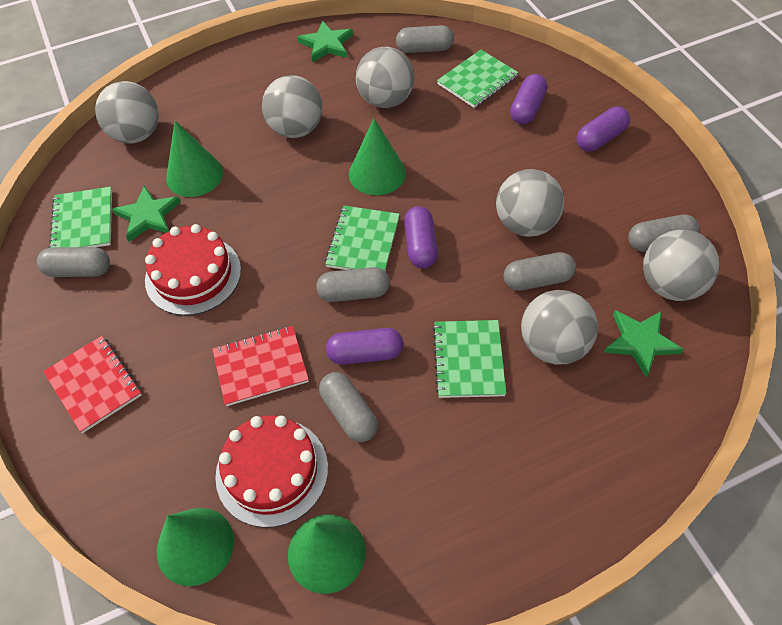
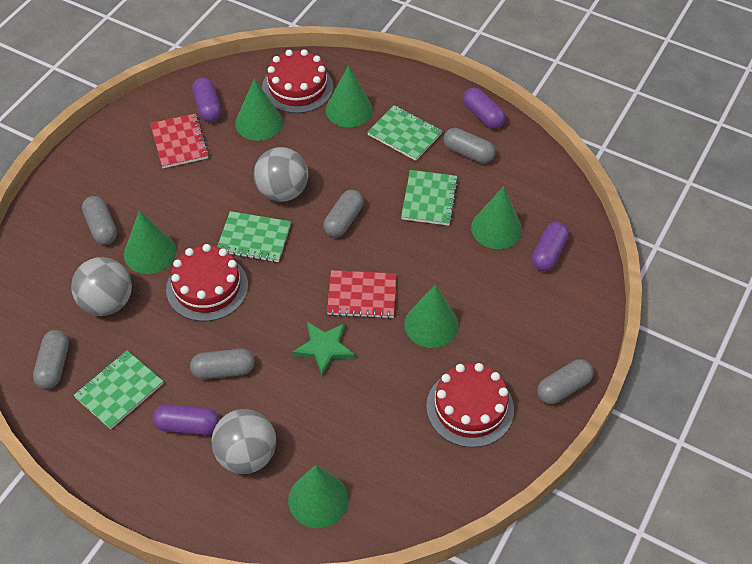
green cone: 4 -> 6
green star: 3 -> 1
grey ball: 6 -> 3
red cake: 2 -> 3

